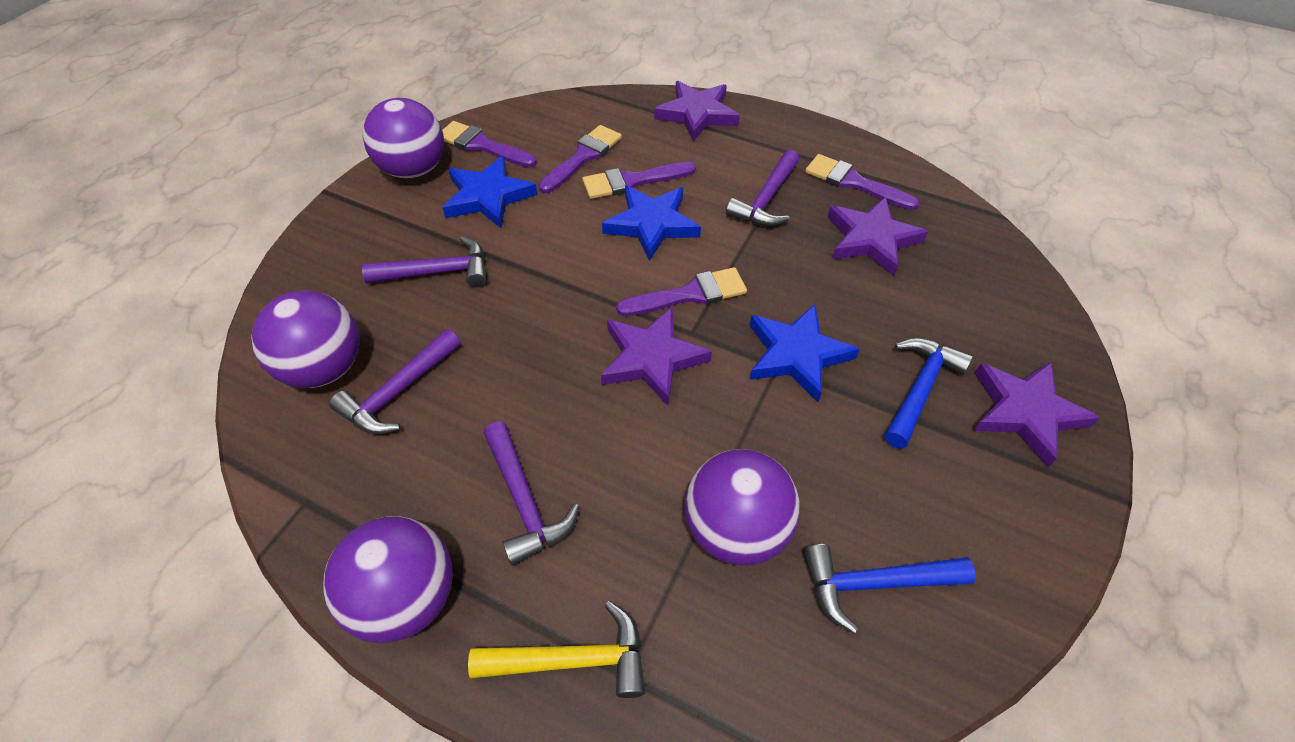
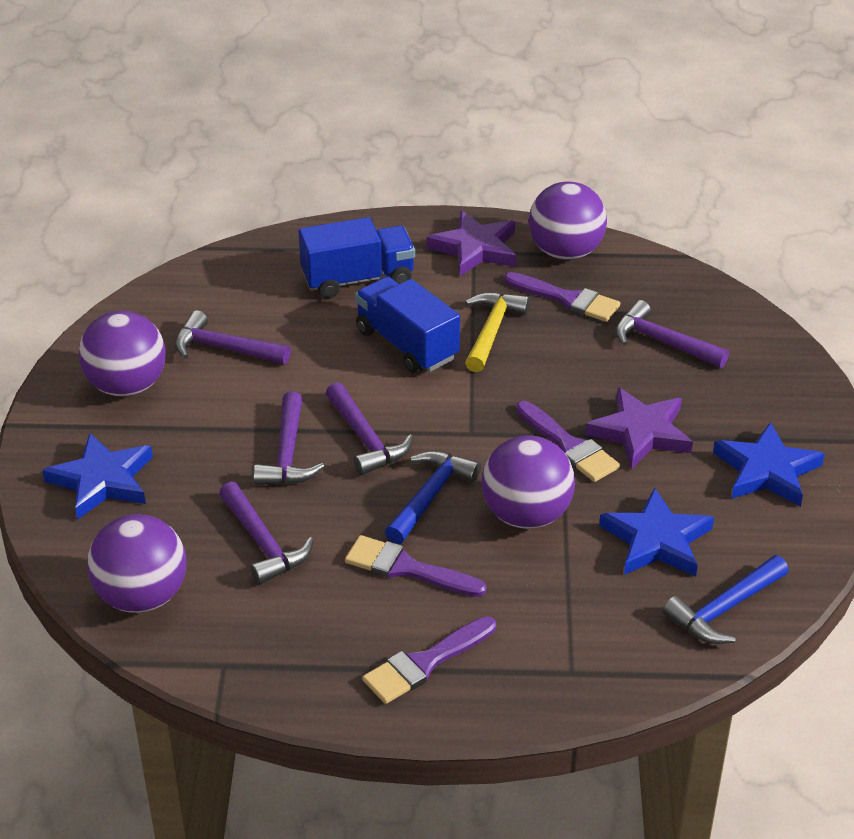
blue truck: 0 -> 2
purple brush: 5 -> 4
purple hammer: 4 -> 5
purple star: 4 -> 2

